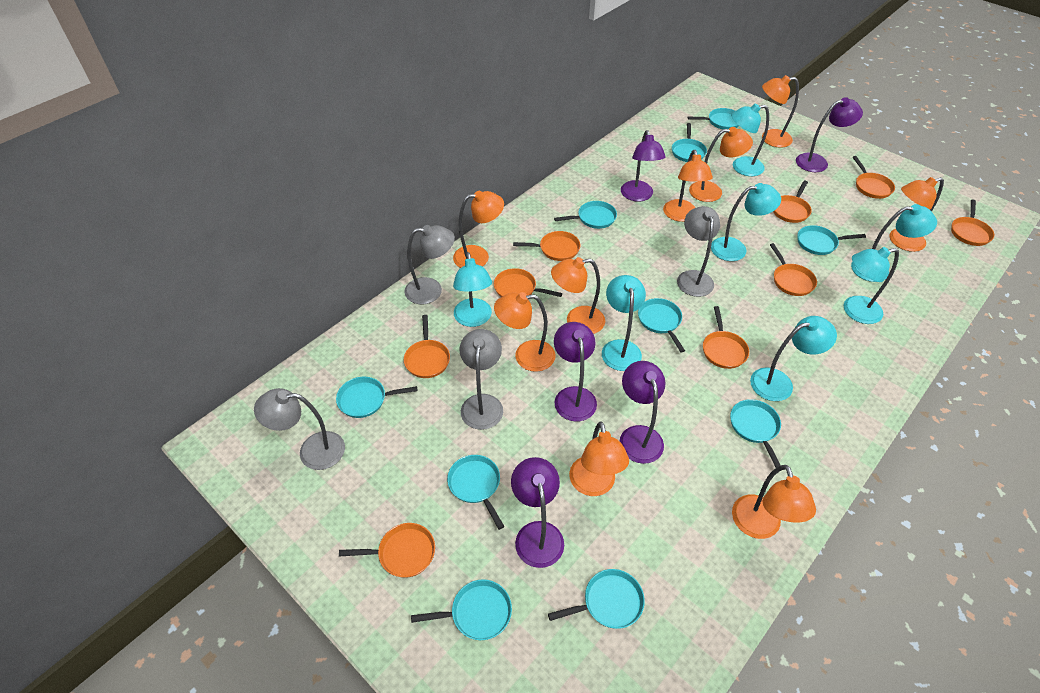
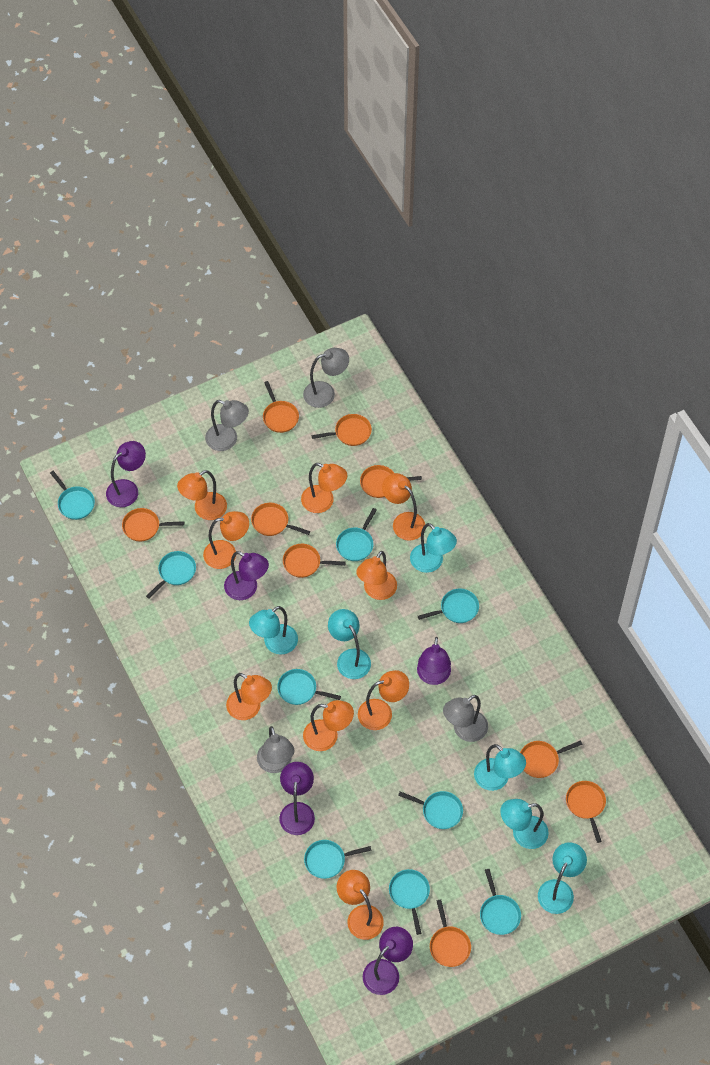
turquoise lamp: 7 -> 6
turquoise pan: 10 -> 9

